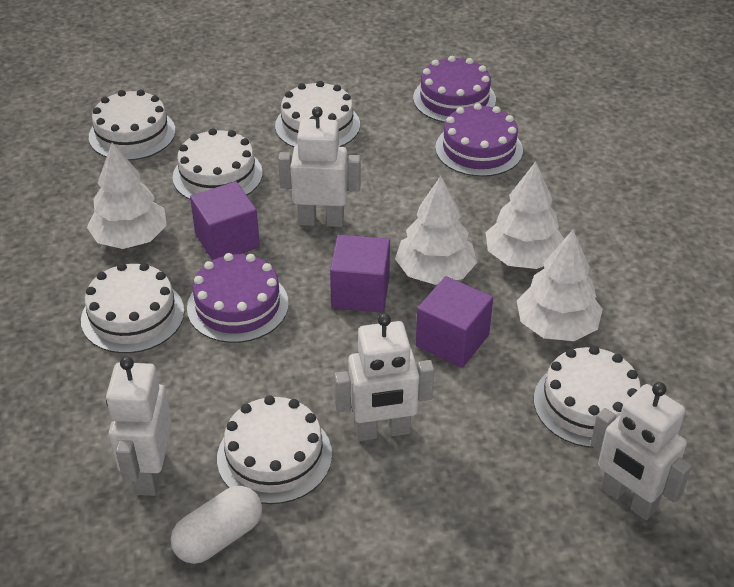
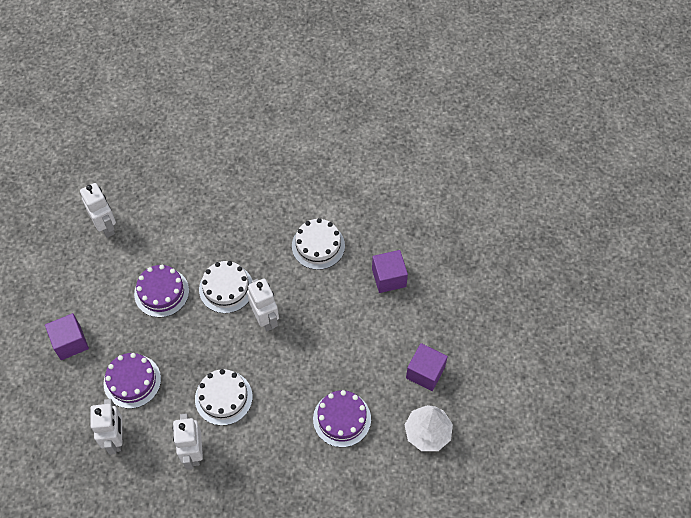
white cake: 6 -> 3
white capsule: 1 -> 0
white tree: 4 -> 1

